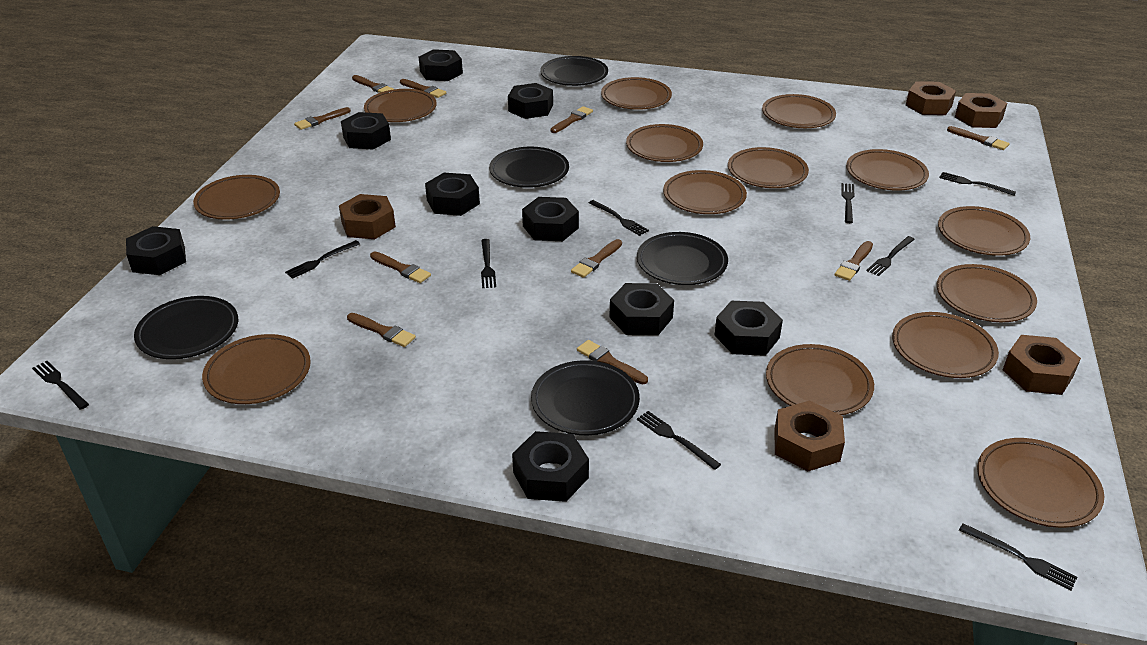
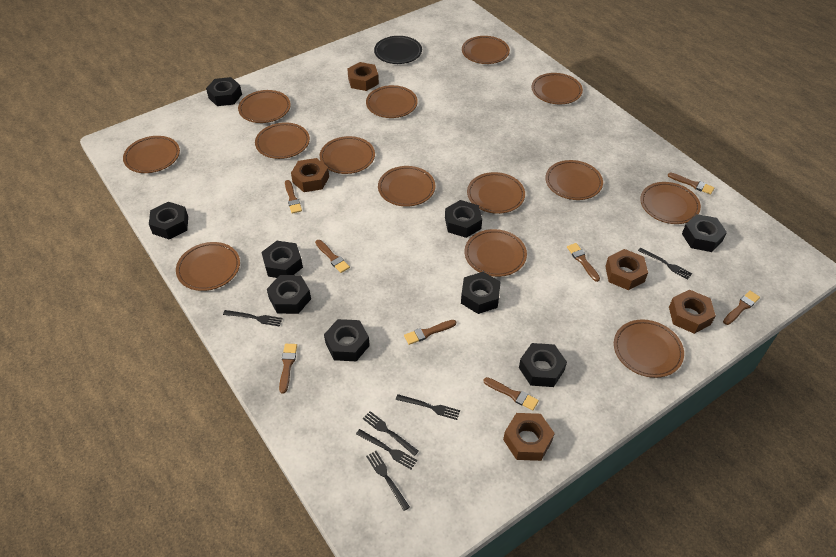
black fork: 9 -> 6
black plate: 5 -> 1
brown brush: 10 -> 8

